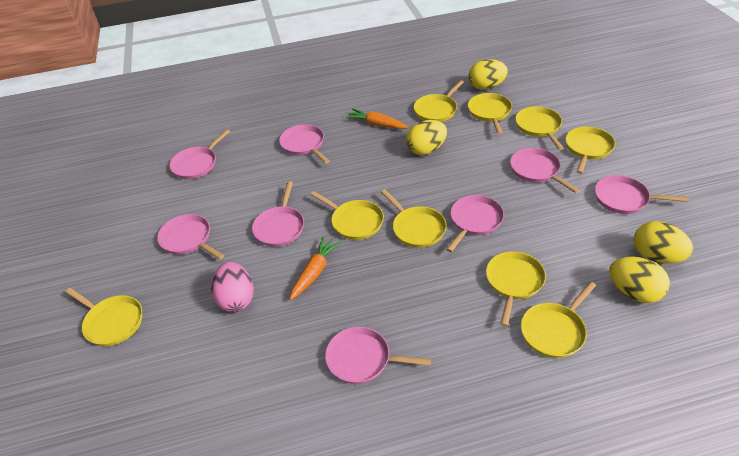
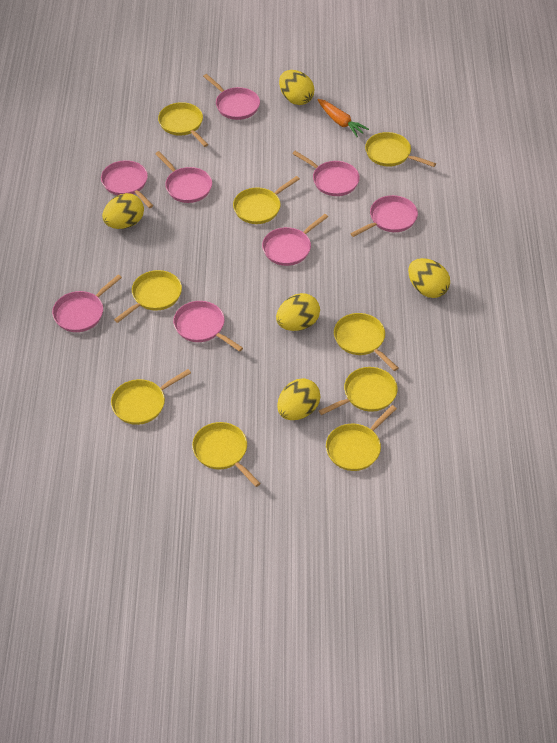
orange carrot: 2 -> 1
pink egg: 1 -> 0
yellow egg: 4 -> 5

